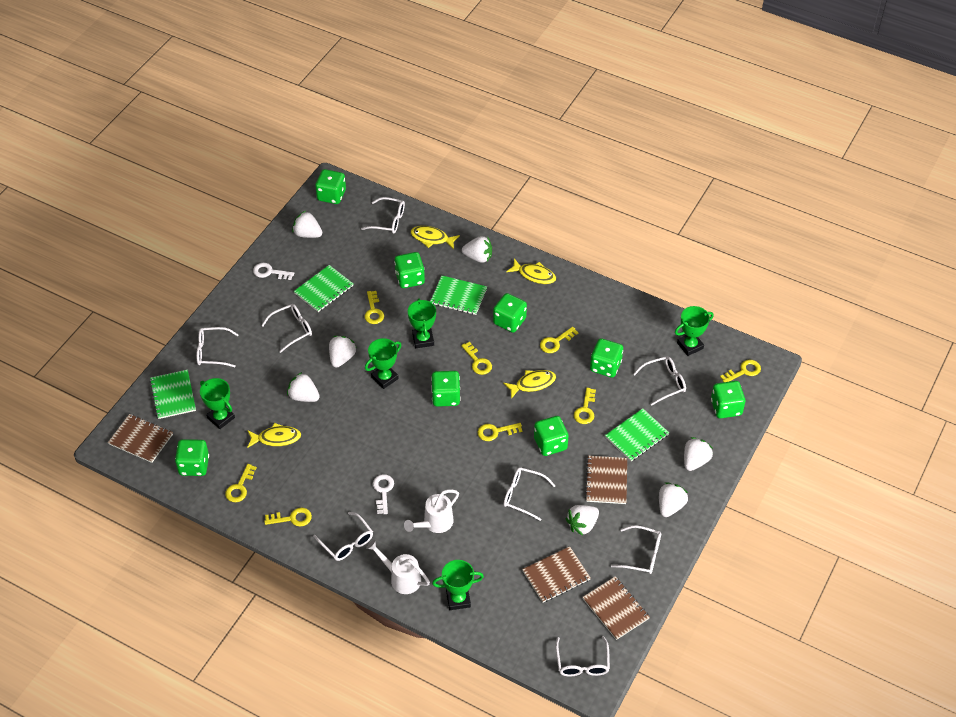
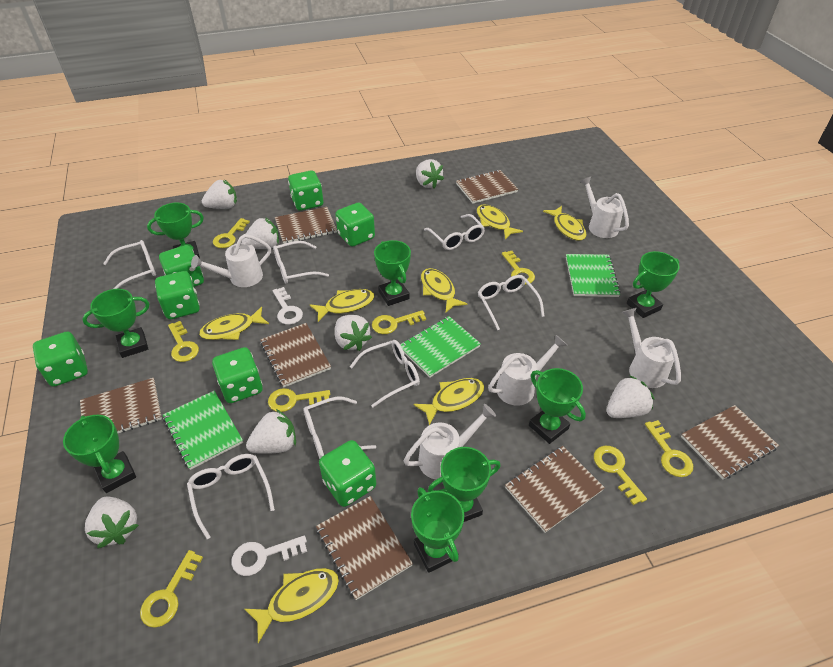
brown notebook: 4 -> 7
green dice: 8 -> 7
green notebook: 4 -> 3
green trophy: 5 -> 8
white glasses: 8 -> 7
white watering can: 2 -> 5
yellow fish: 4 -> 7

